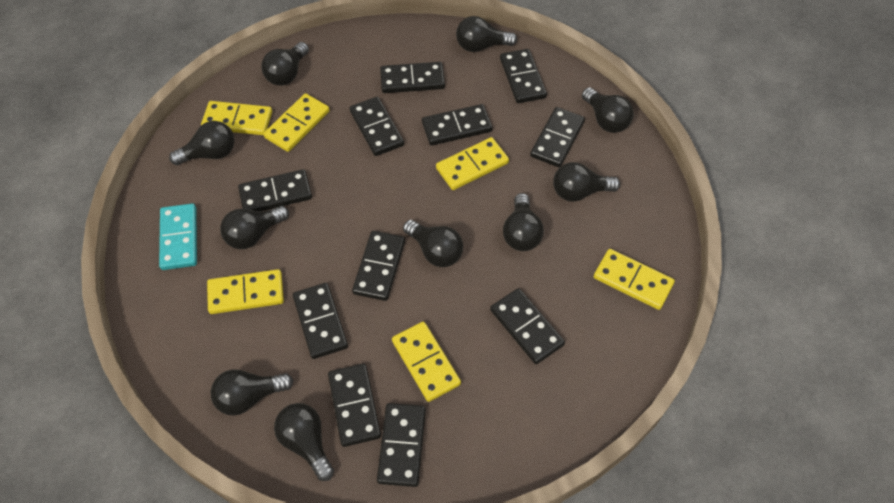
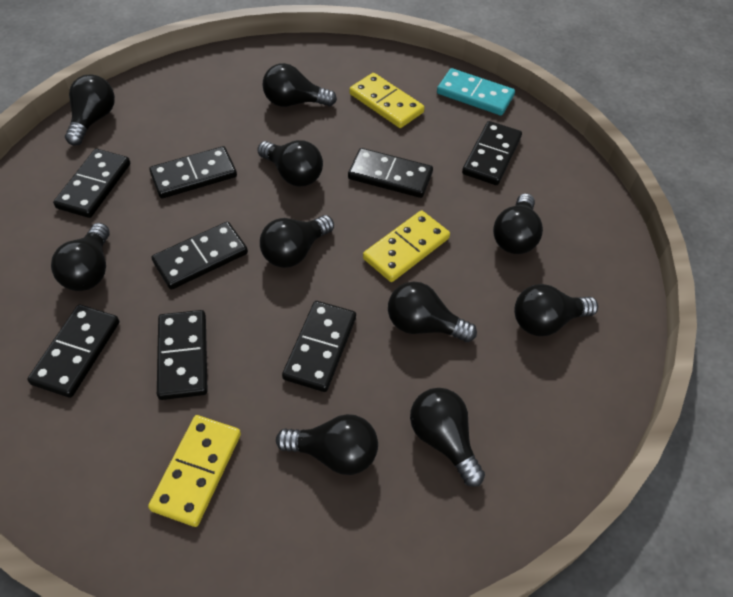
black domino: 11 -> 8
yellow domino: 6 -> 3

